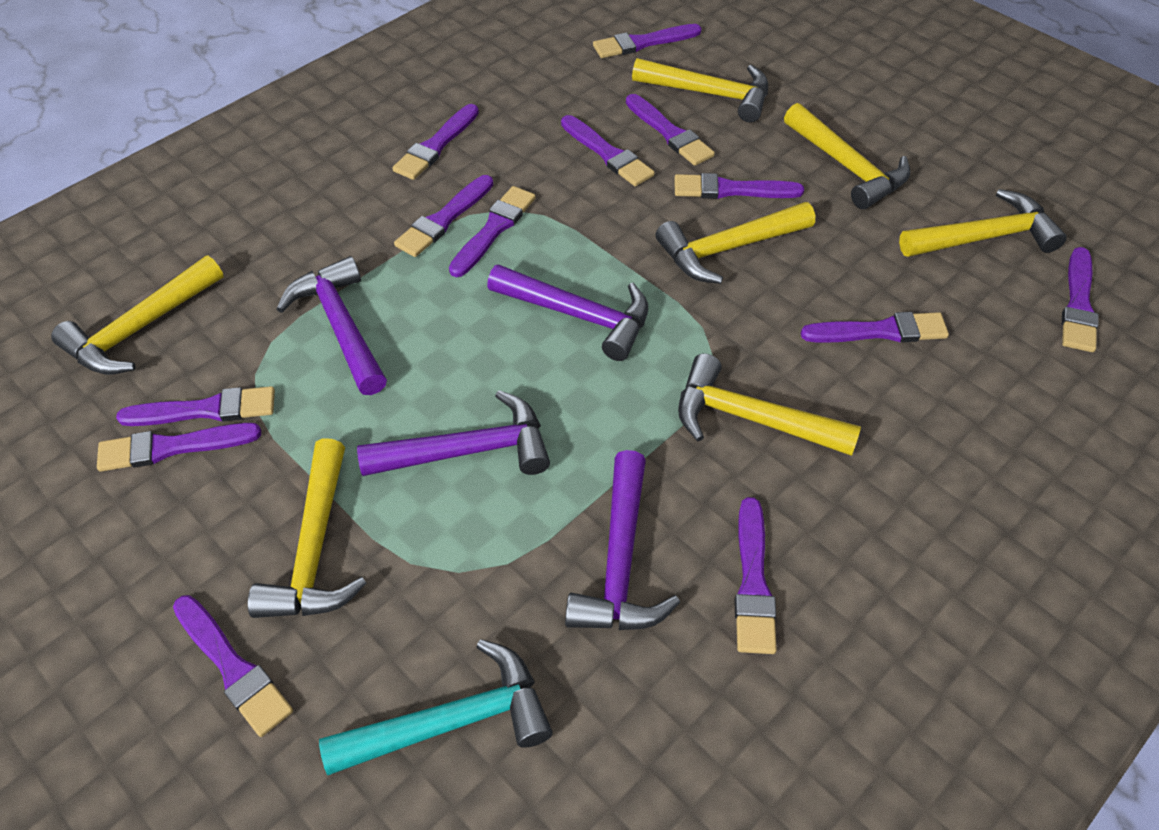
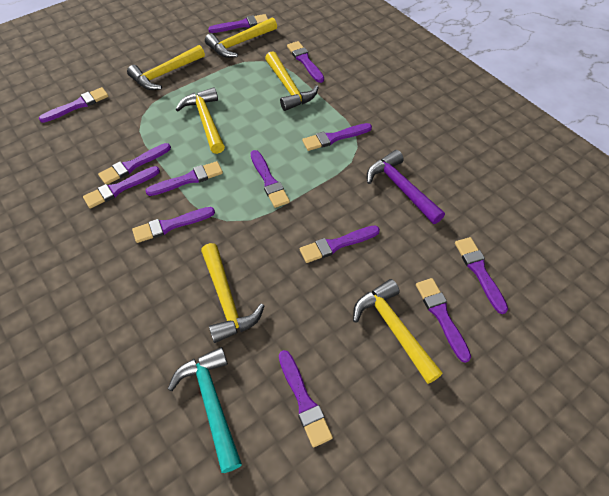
purple hammer: 4 -> 1
yellow hammer: 7 -> 6

